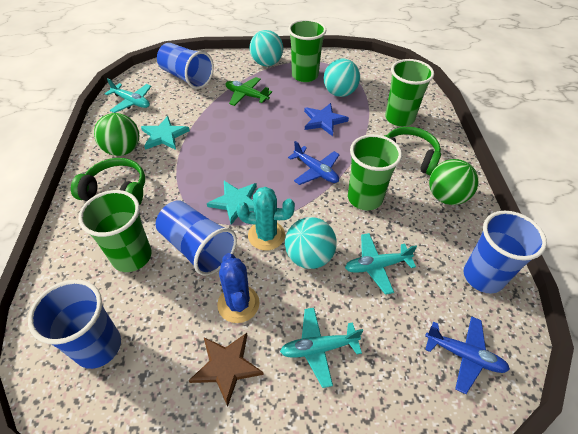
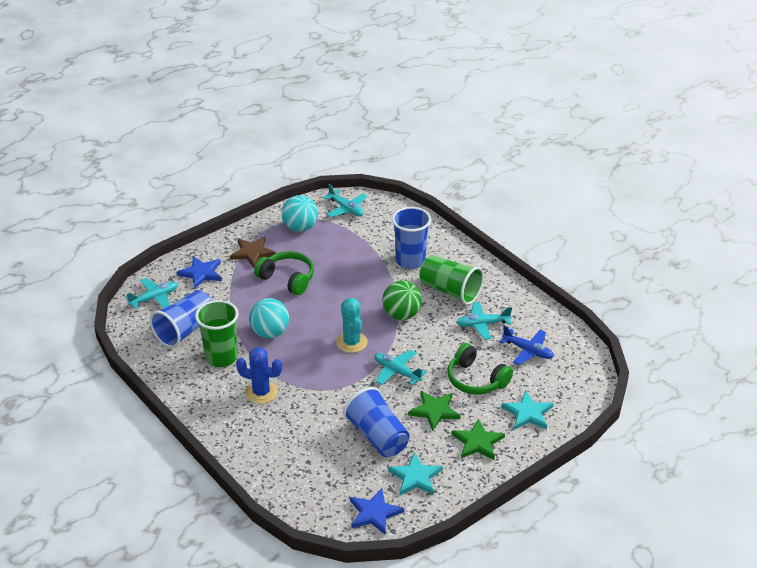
blue cup: 4 -> 3
blue plane: 2 -> 1
blue star: 1 -> 2
green ball: 2 -> 1
green cup: 4 -> 2
green plane: 1 -> 0
green star: 0 -> 2
turquoise ball: 3 -> 2
turquoise plane: 3 -> 4

